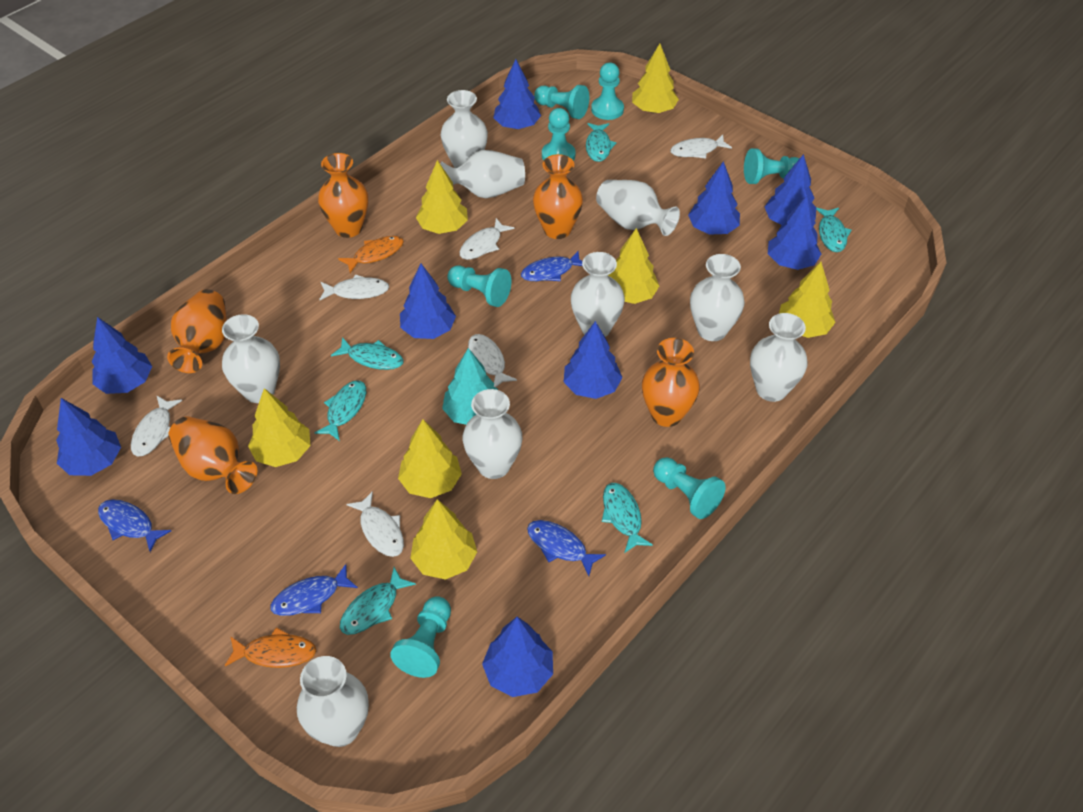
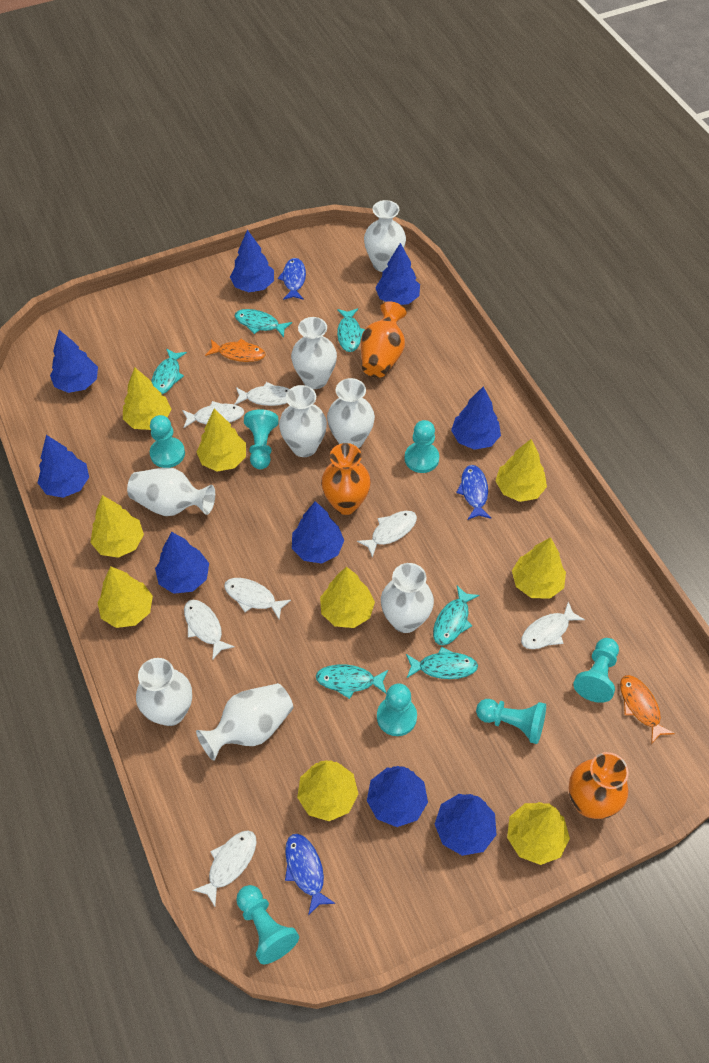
blue fish: 4 -> 3
orange vase: 5 -> 3
turquoise tree: 1 -> 0
white fish: 6 -> 7
white vase: 9 -> 8
yellow tree: 7 -> 9

